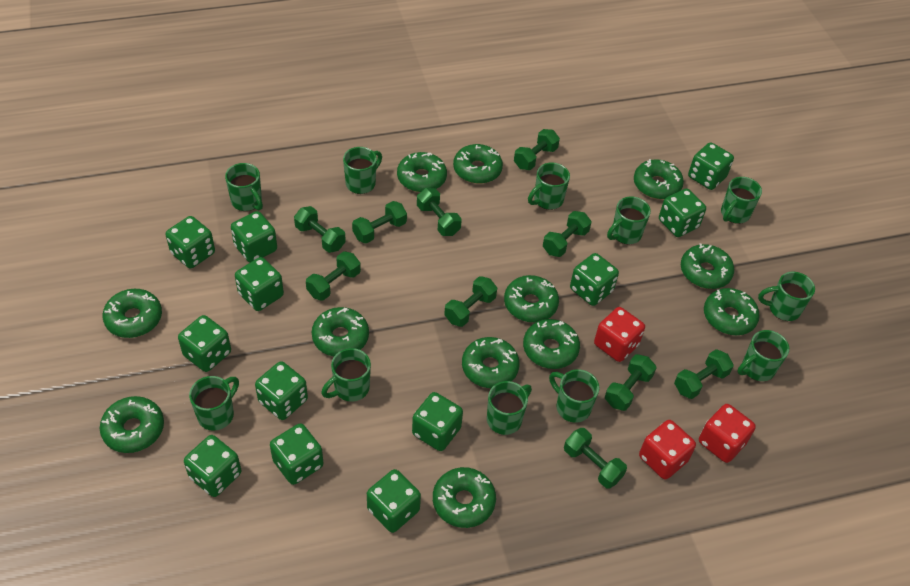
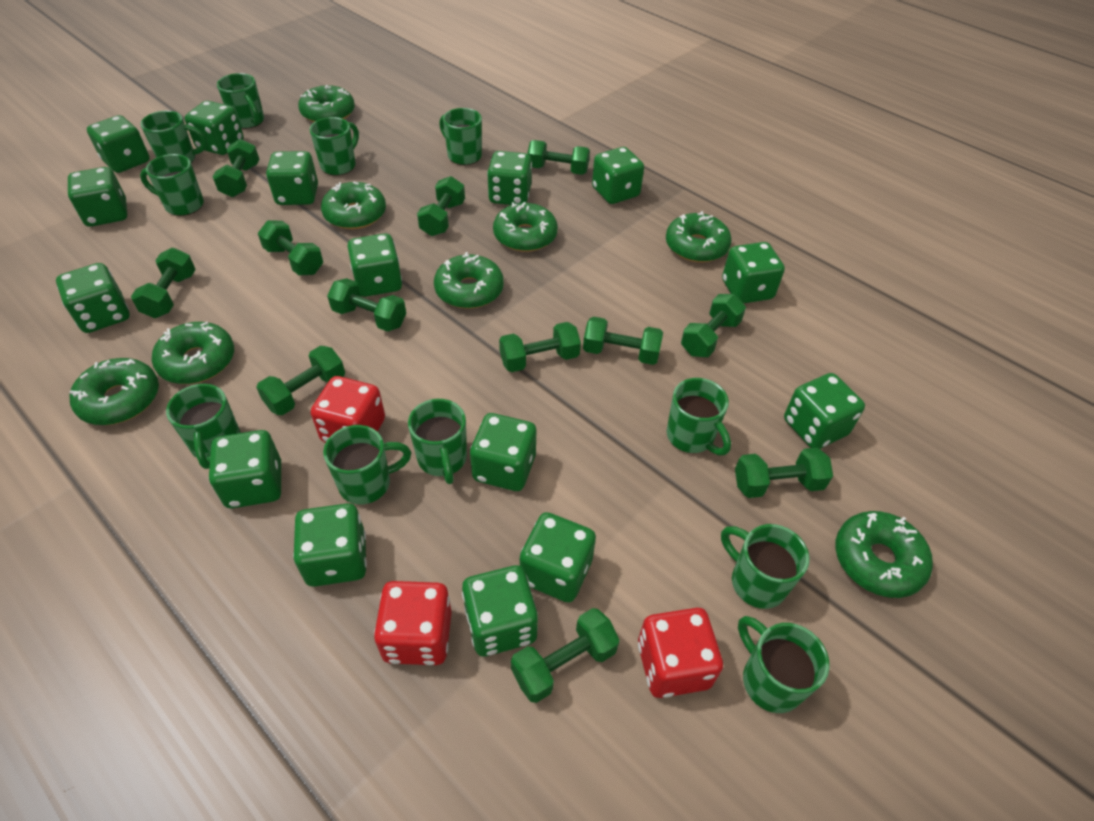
green dice: 12 -> 15
green donut: 12 -> 8
green dumbbell: 10 -> 12

